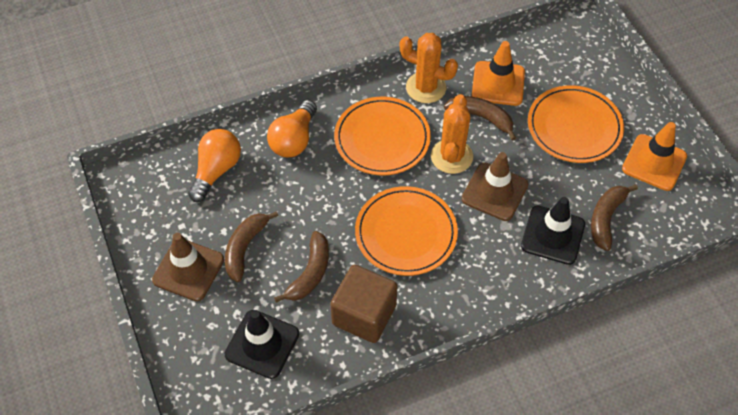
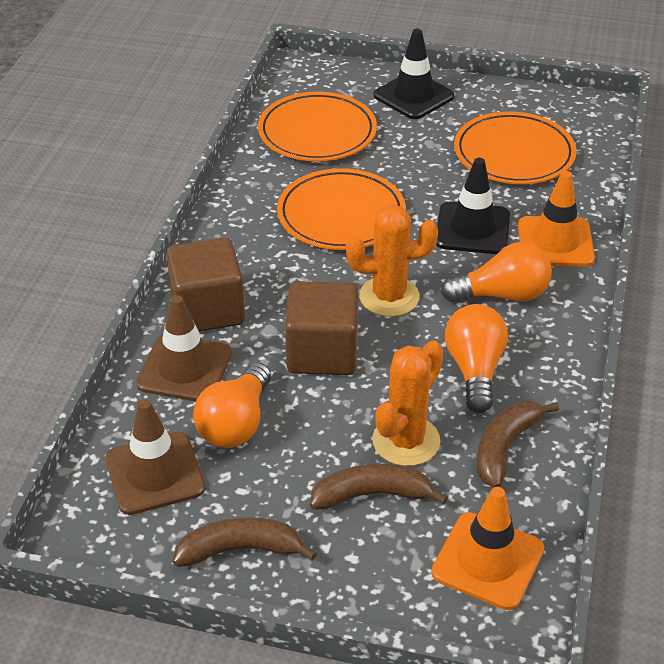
brown banana: 4 -> 3
brown cube: 1 -> 2
orange light bulb: 2 -> 3

